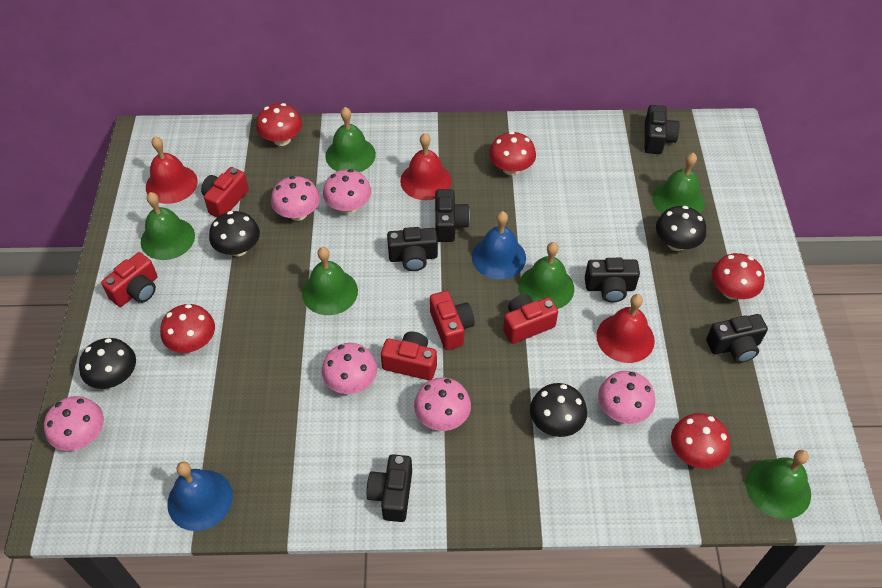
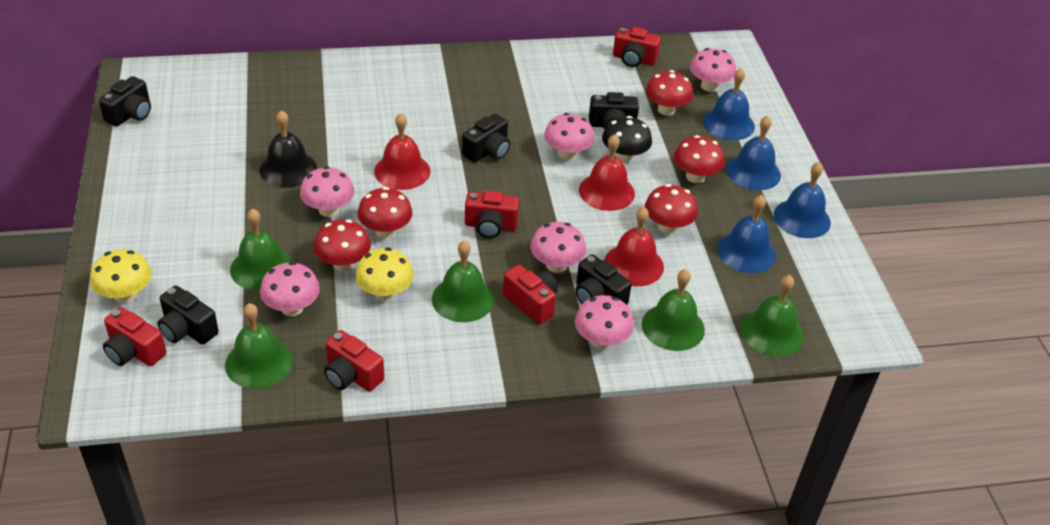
black bell: 0 -> 1
black camera: 6 -> 5
black mushroom: 4 -> 1
blue bell: 2 -> 4
green bell: 6 -> 5
yellow mushroom: 0 -> 2

